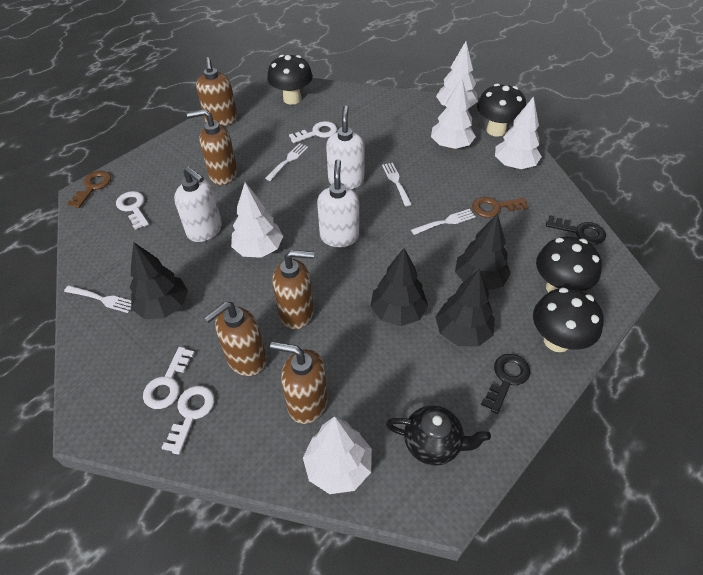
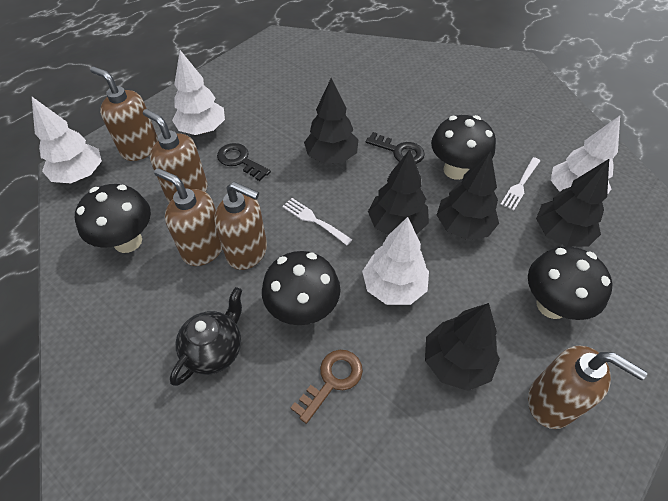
black tree: 4 -> 5
brown key: 2 -> 1
white fork: 4 -> 2
white key: 4 -> 0
white soap dispenser: 3 -> 0
white tree: 5 -> 4

